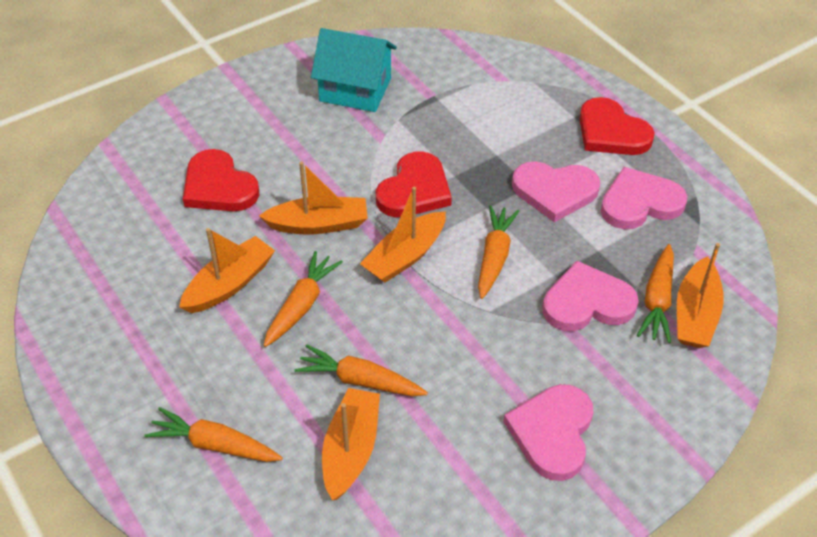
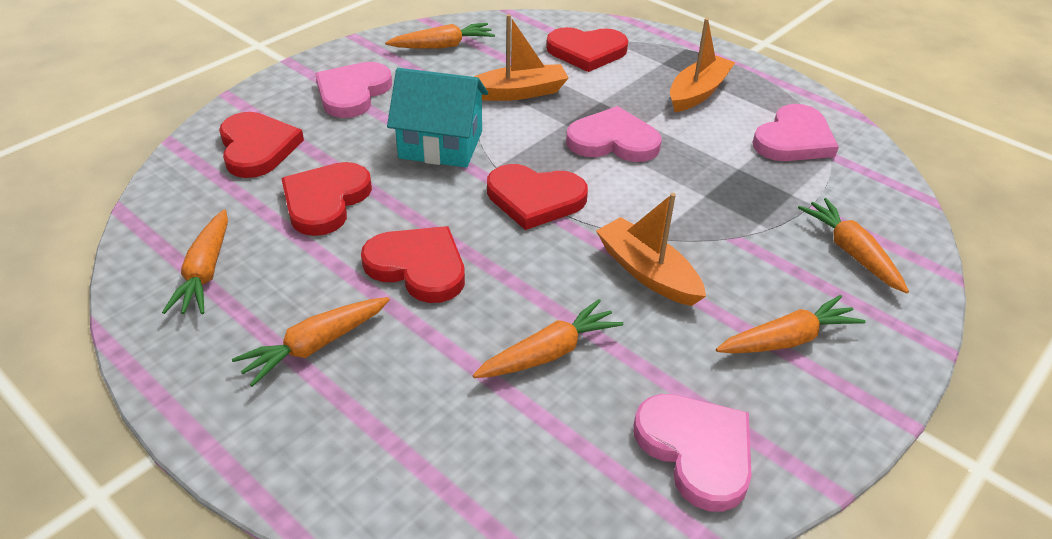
orange boat: 5 -> 3
orange carrot: 5 -> 6
red heart: 3 -> 5

